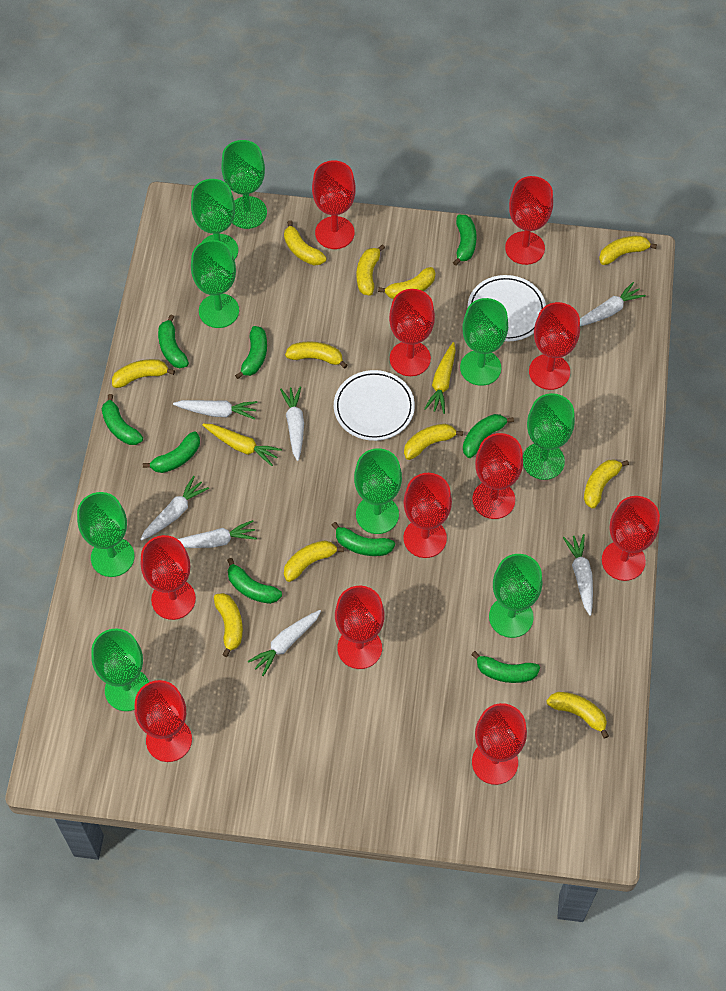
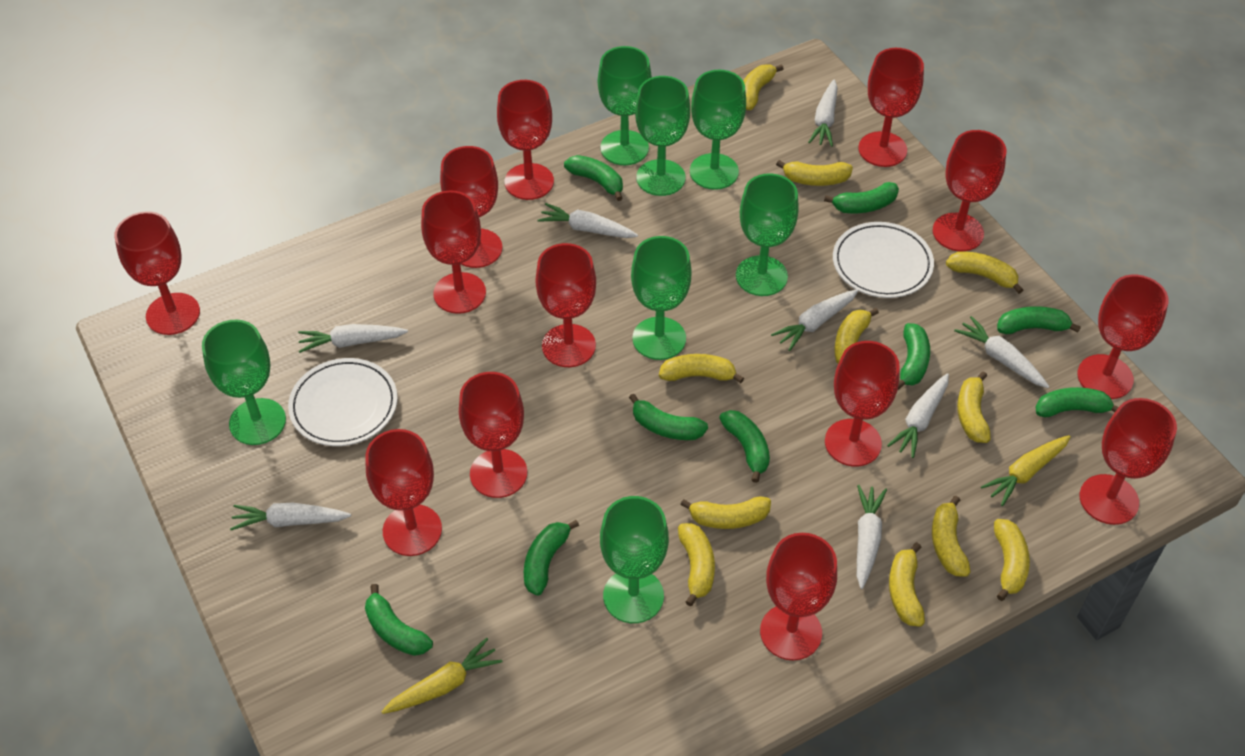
green goblet: 9 -> 7
red goblet: 11 -> 13
white carrot: 7 -> 8

